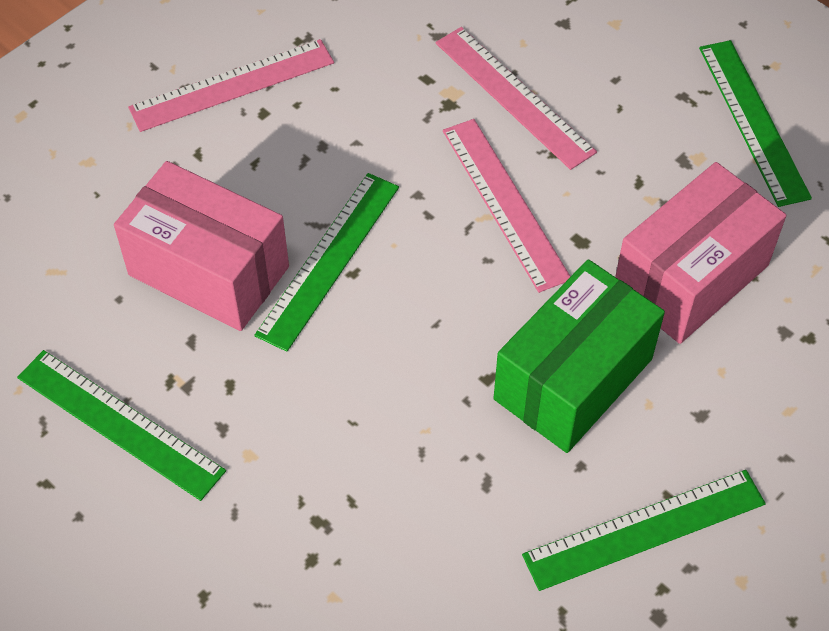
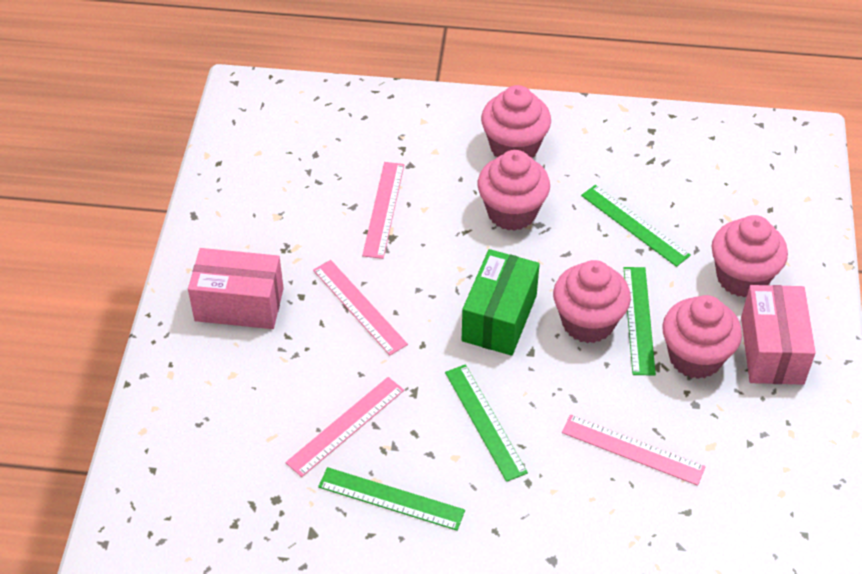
pink cupcake: 0 -> 5
pink ruler: 3 -> 4

